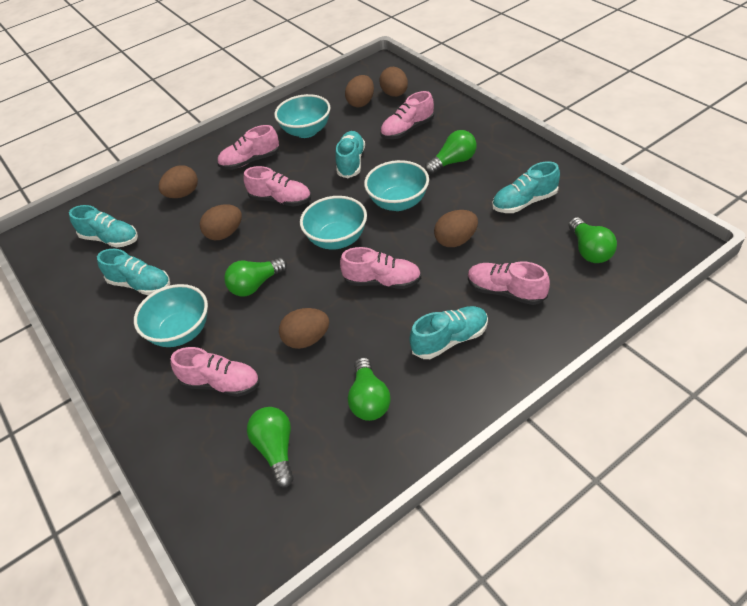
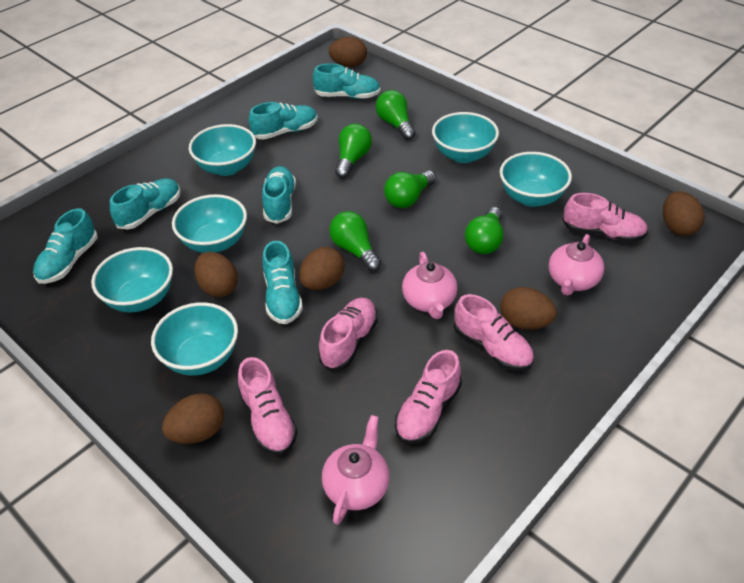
pink shoe: 6 -> 5
pink teapot: 0 -> 3
turquoise bowl: 4 -> 6
turquoise shoe: 5 -> 6

